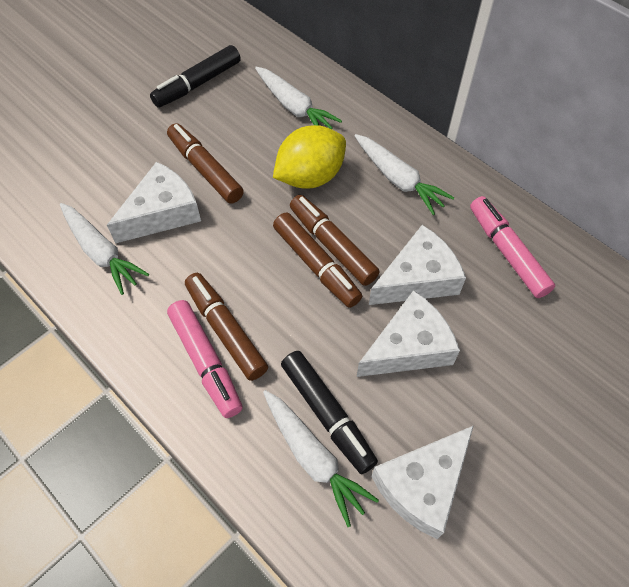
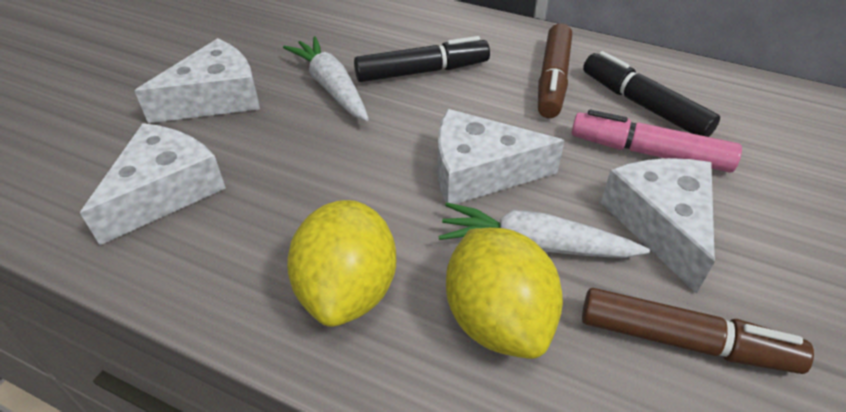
brown marker: 4 -> 2
pink marker: 2 -> 1
white carrot: 4 -> 2
yellow lemon: 1 -> 2

